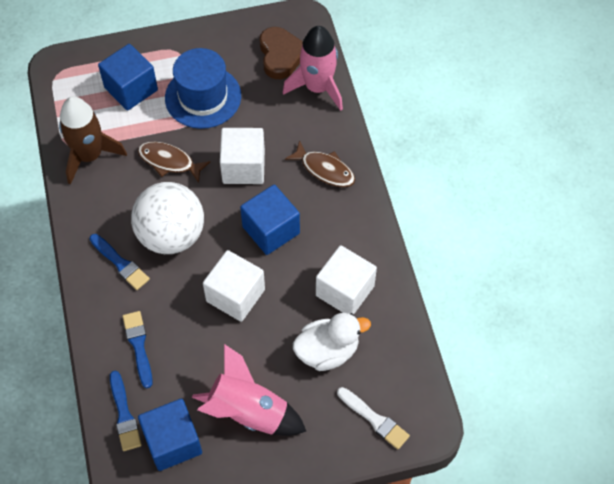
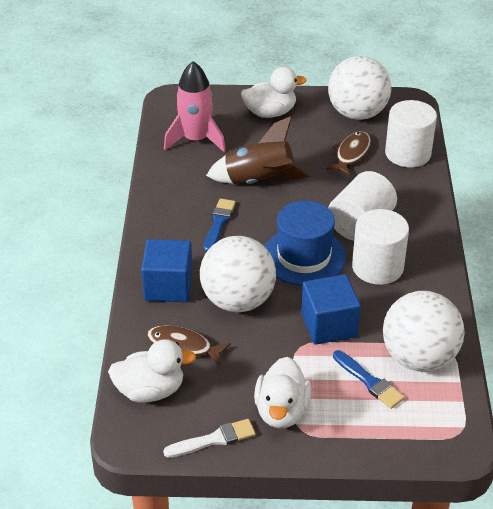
blue brush: 3 -> 2
blue cube: 3 -> 2
brown heart: 1 -> 0
pink rocket: 2 -> 1
white ball: 1 -> 3
white cube: 3 -> 0
white cylinder: 0 -> 3
white duck: 1 -> 3

